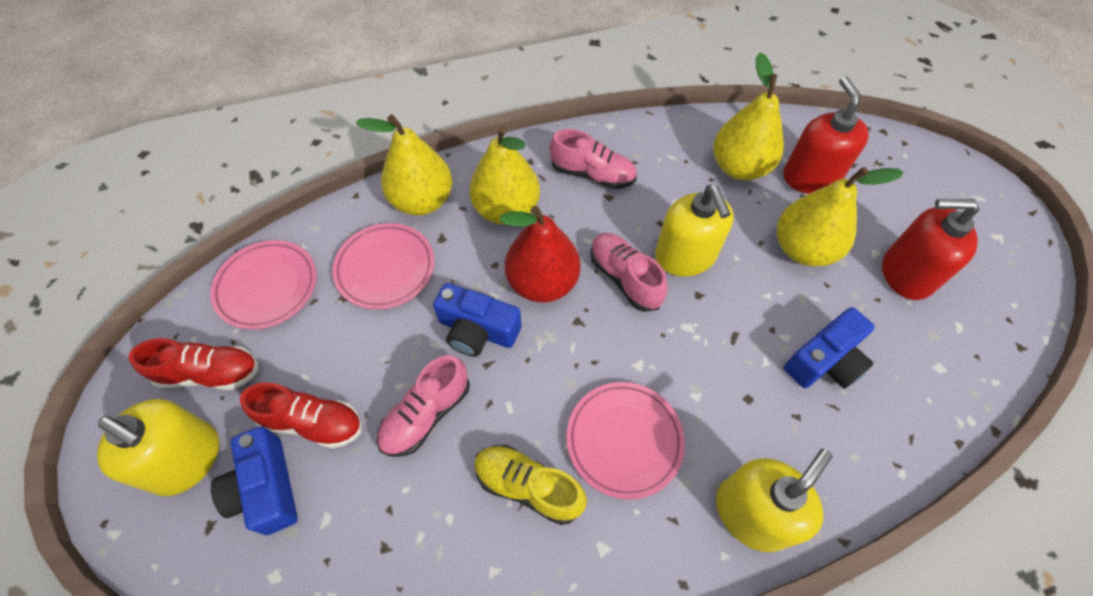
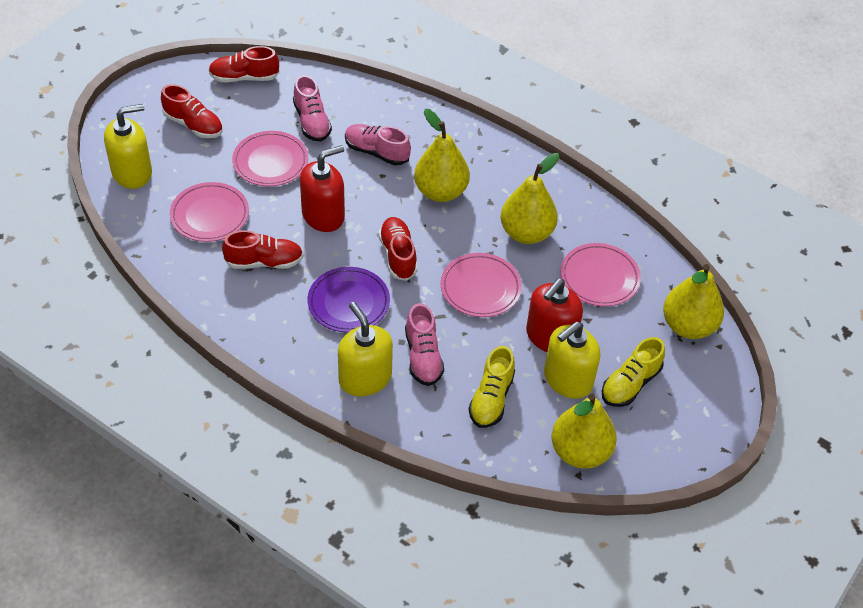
blue camera: 3 -> 0
pink plate: 3 -> 4
purple plate: 0 -> 1
red pear: 1 -> 0
red shoe: 2 -> 4
yellow shoe: 1 -> 2

